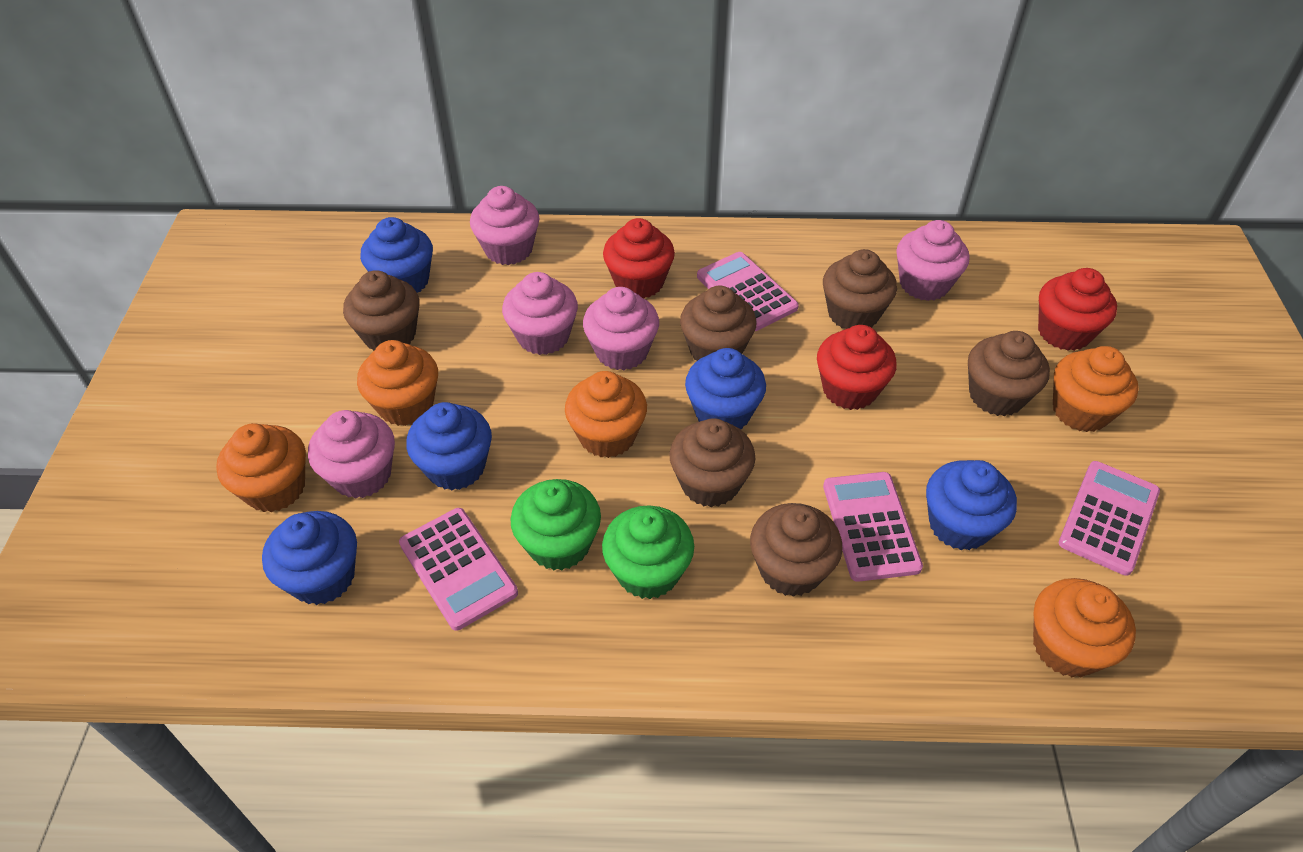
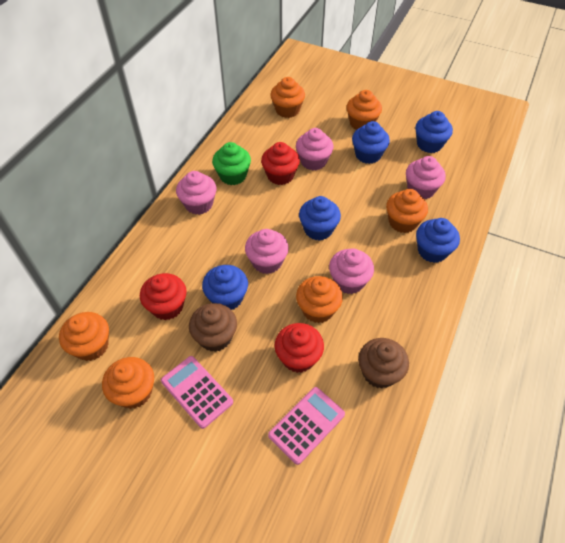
brown cupcake: 6 -> 2
green cupcake: 2 -> 1
orange cupcake: 5 -> 6
pink calculator: 4 -> 2

